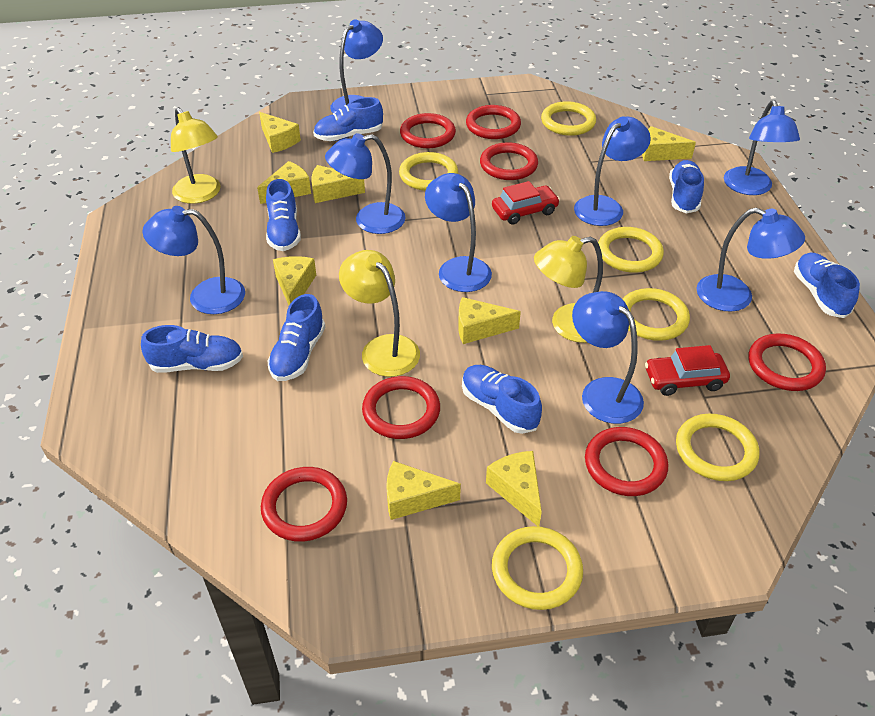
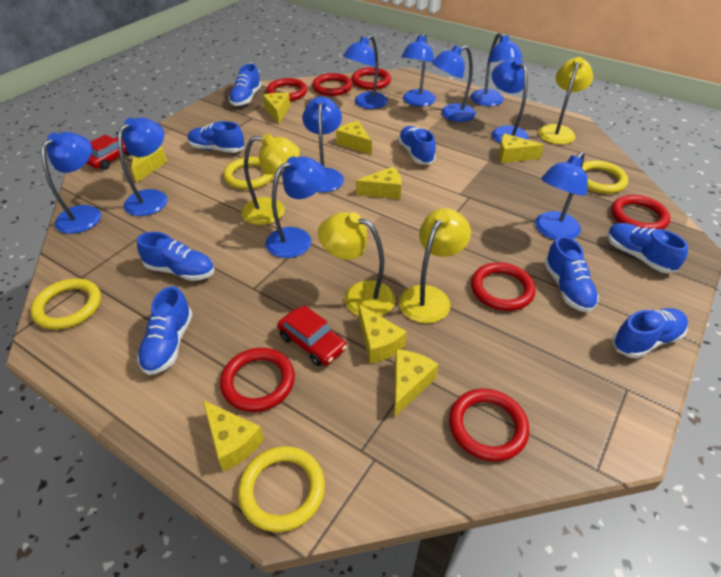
blue lamp: 8 -> 10
blue shoe: 7 -> 8
yellow lamp: 3 -> 4
yellow ring: 6 -> 4

